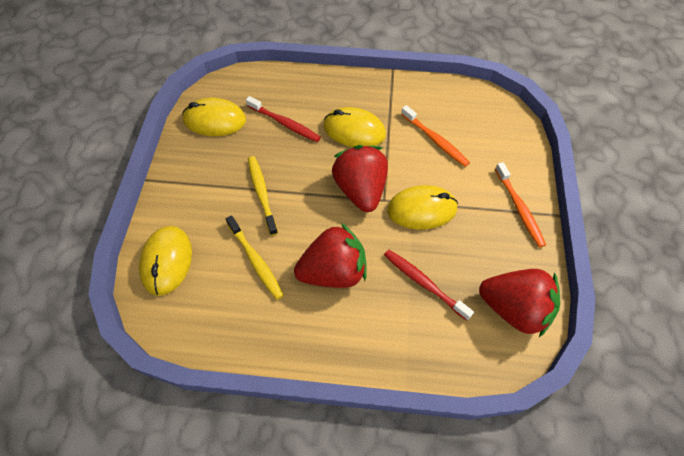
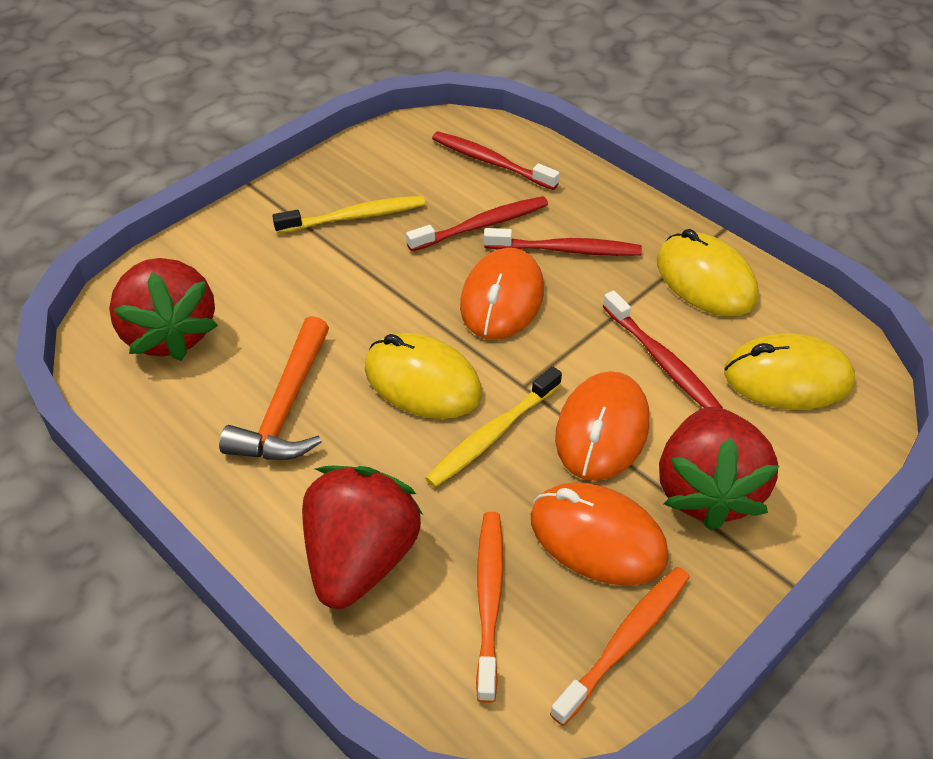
orange hammer: 0 -> 1
orange mouse: 0 -> 3
red toothbrush: 2 -> 4
yellow mouse: 4 -> 3

